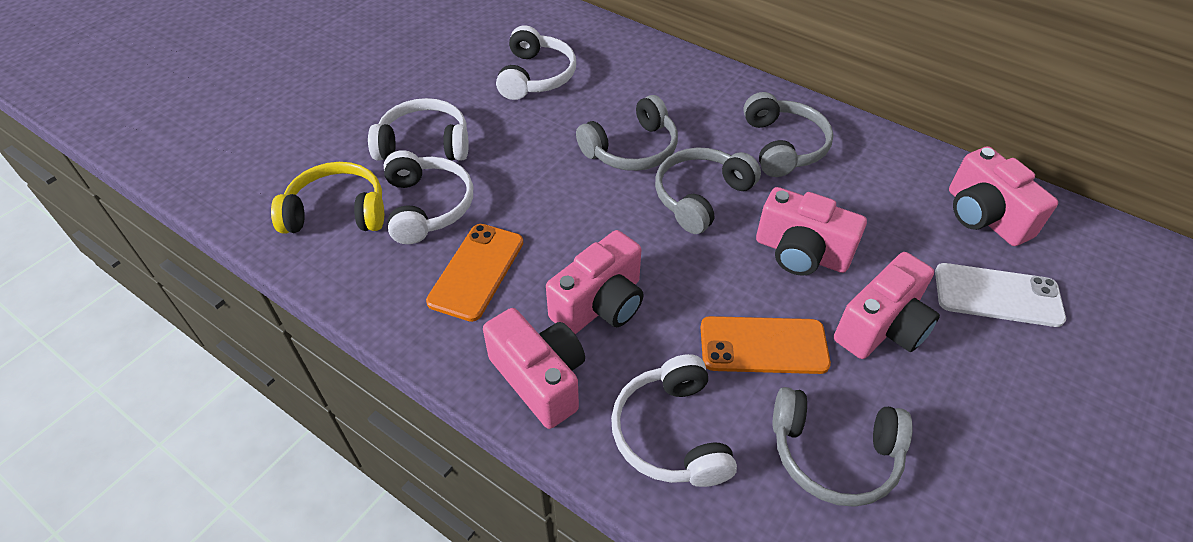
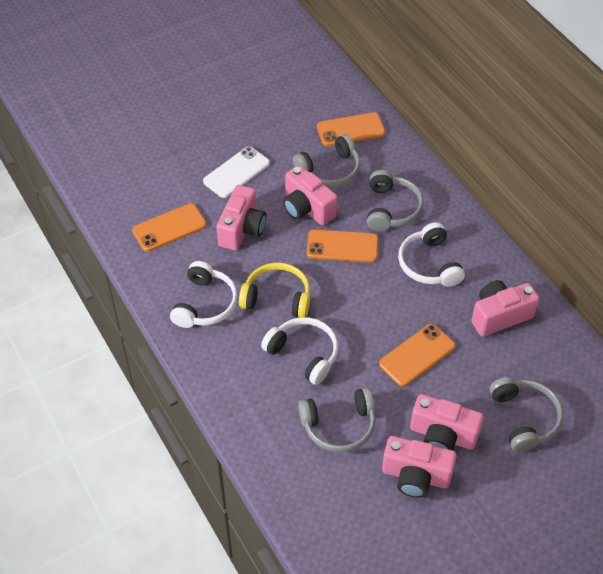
orange phone: 2 -> 4
white headphones: 4 -> 3

